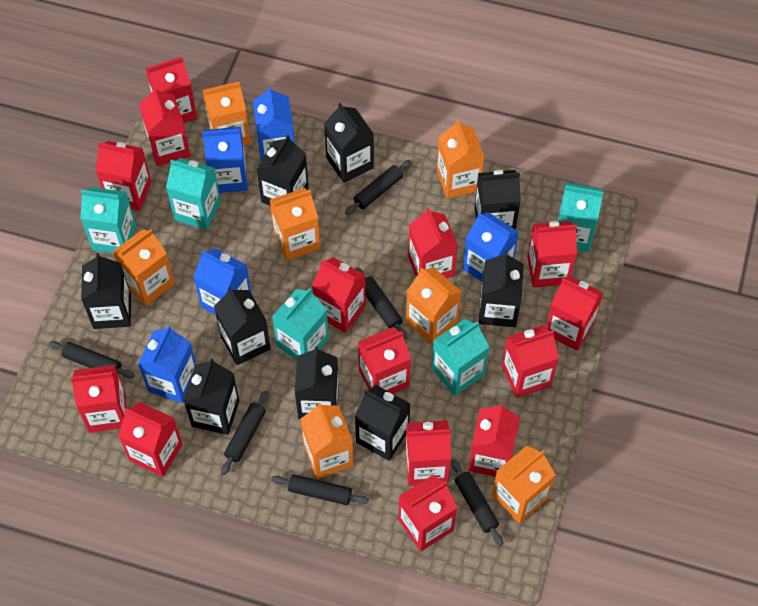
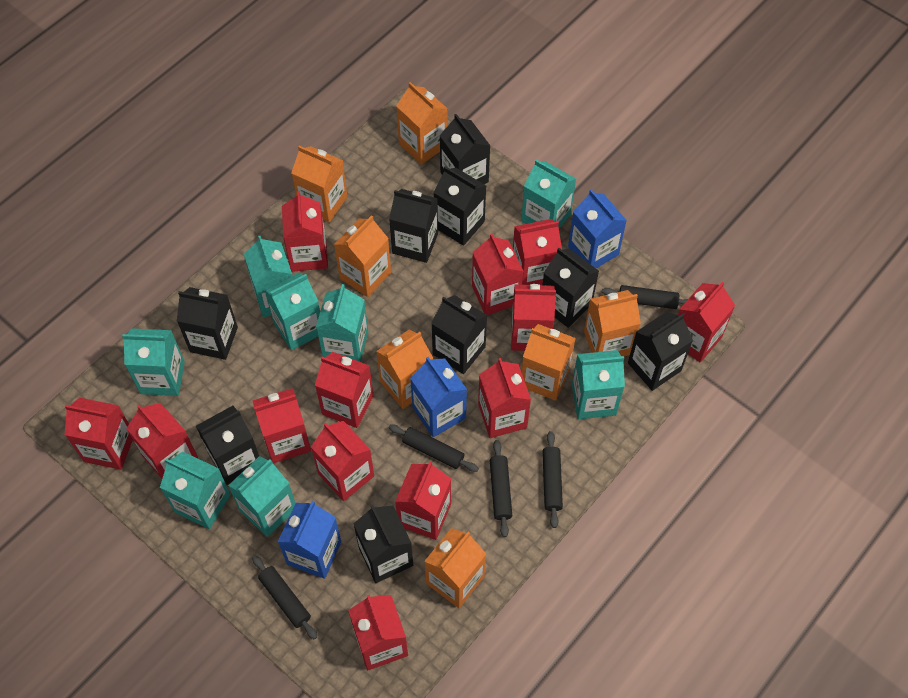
black rolling pin: 6 -> 5
blue carton: 5 -> 3
red carton: 14 -> 13
turquoise carton: 5 -> 8

